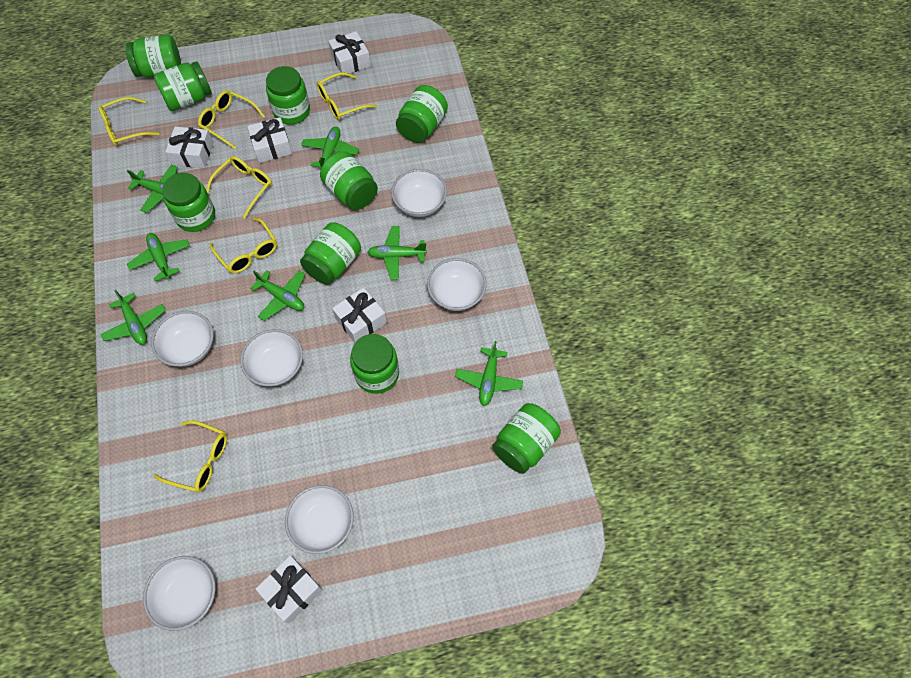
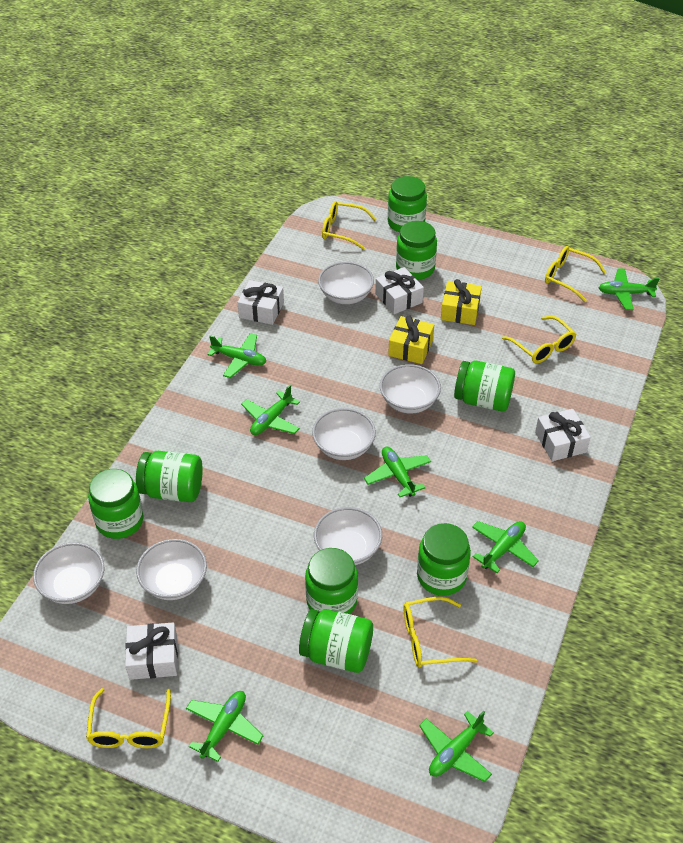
green jar: 9 -> 8
white gift: 5 -> 4
yellow gift: 0 -> 2
yellow glasses: 6 -> 5

